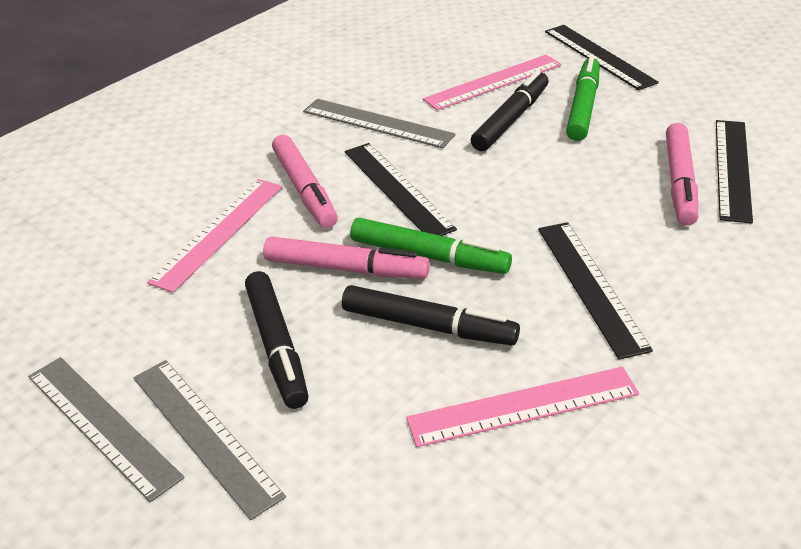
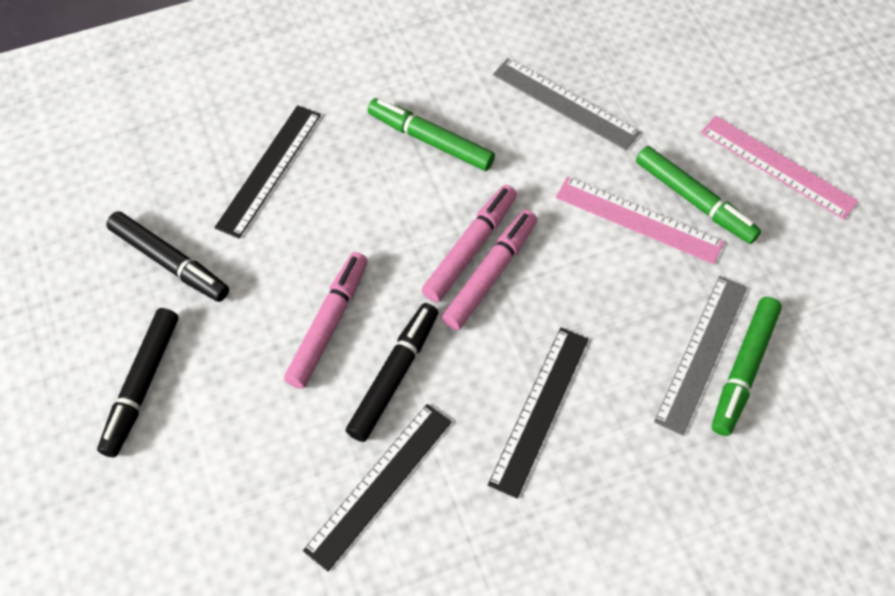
black ruler: 4 -> 3
green marker: 2 -> 3
grey ruler: 3 -> 2
pink ruler: 3 -> 2

